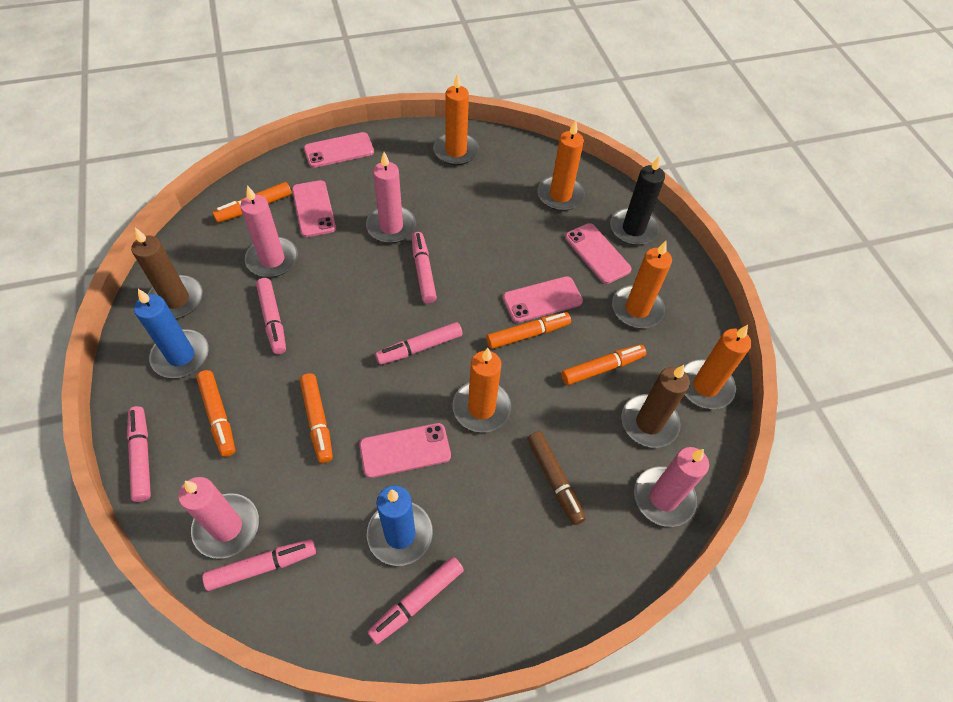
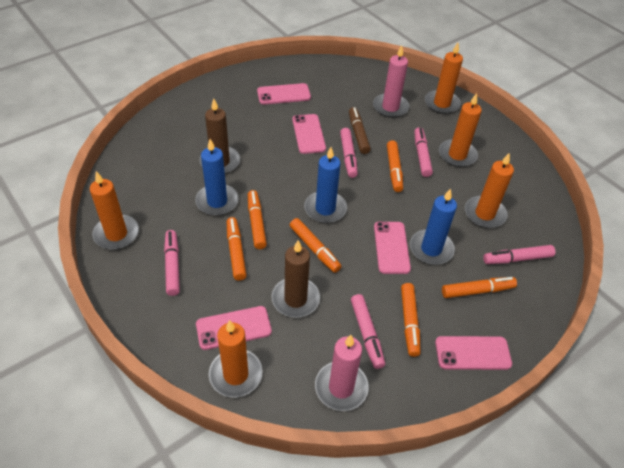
black candle: 1 -> 0
blue candle: 2 -> 3
orange marker: 5 -> 6
pink candle: 4 -> 2
pink marker: 6 -> 5

